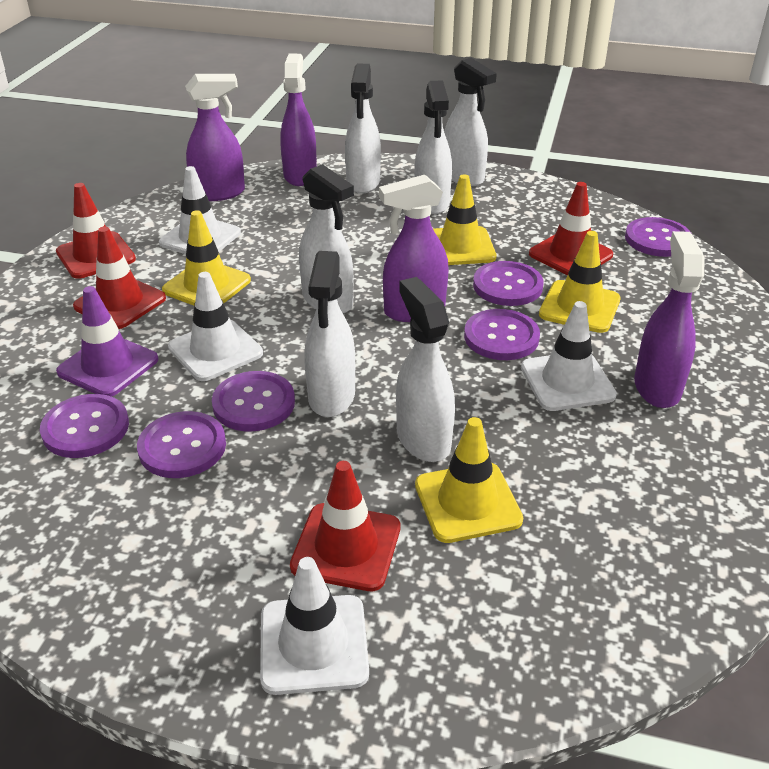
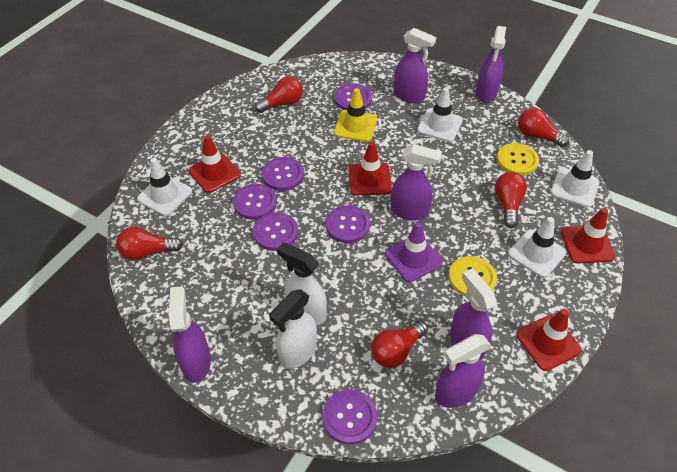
purple spray bottle: 4 -> 6
red light bulb: 0 -> 5
white spray bottle: 6 -> 2
yellow button: 0 -> 2
yellow traffic cone: 4 -> 1

